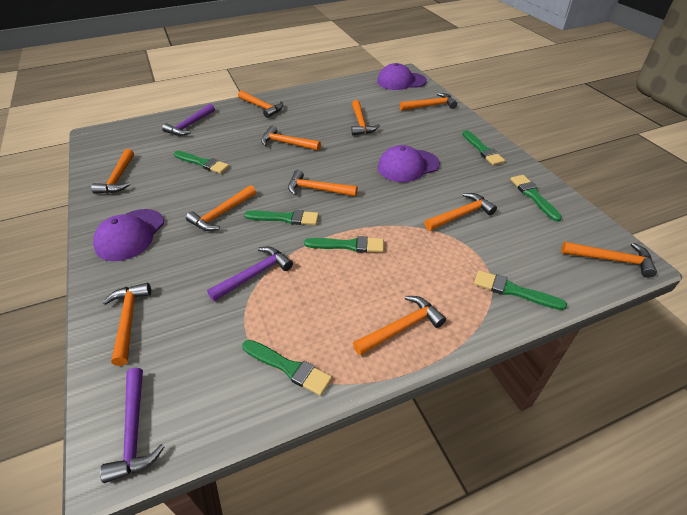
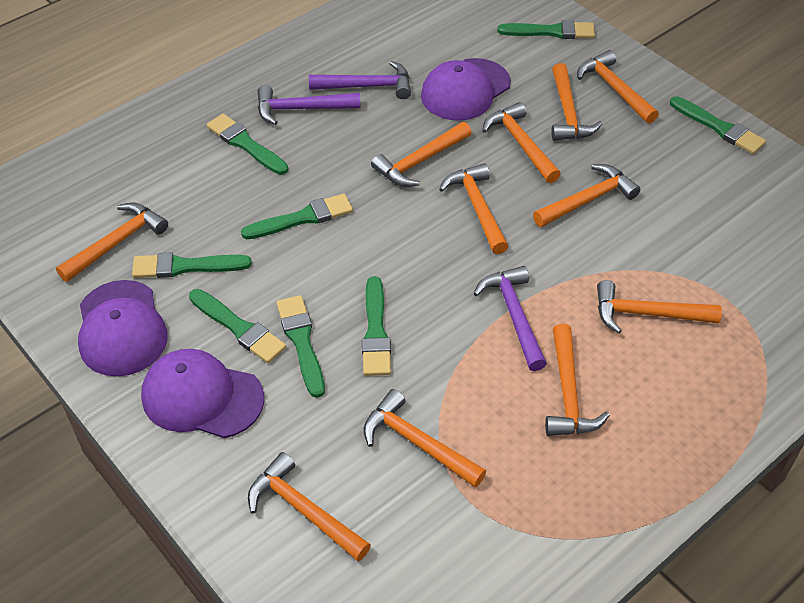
green brush: 7 -> 8

